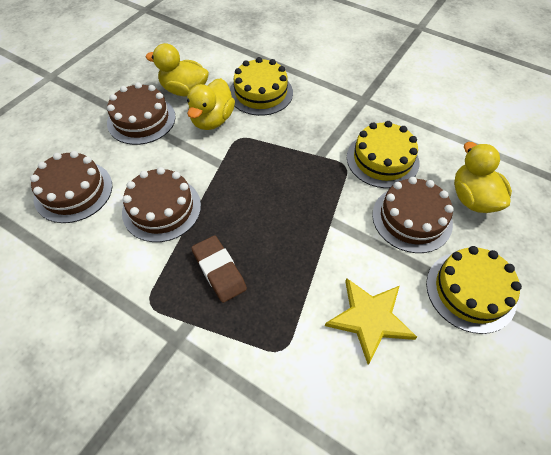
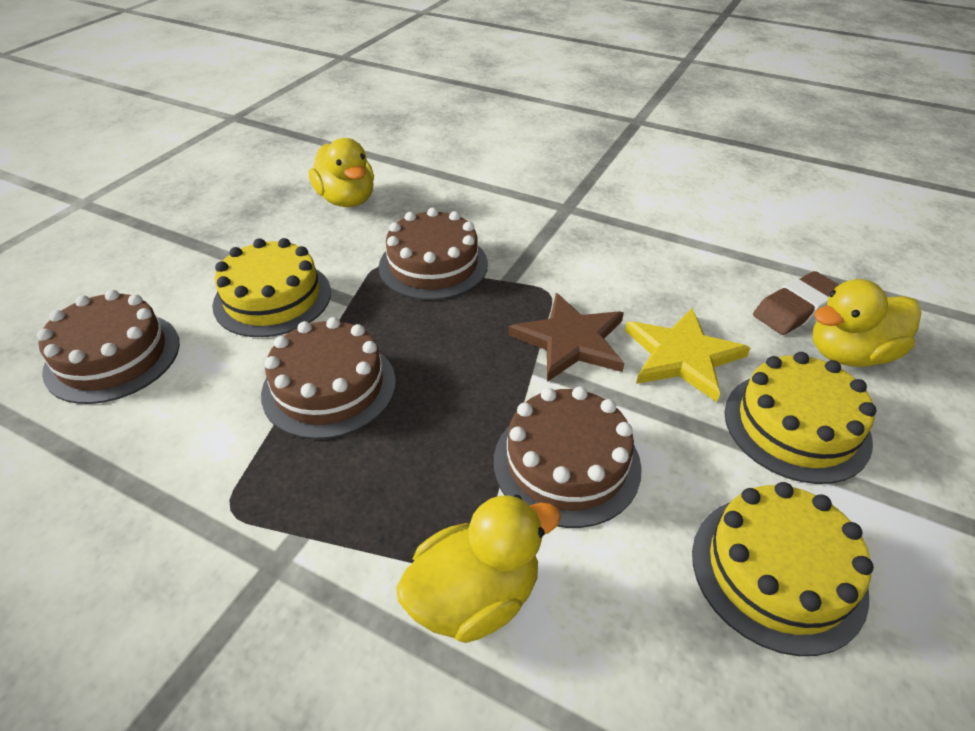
brown star: 0 -> 1

